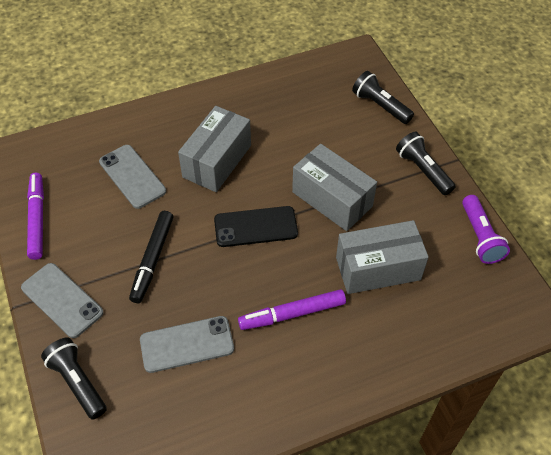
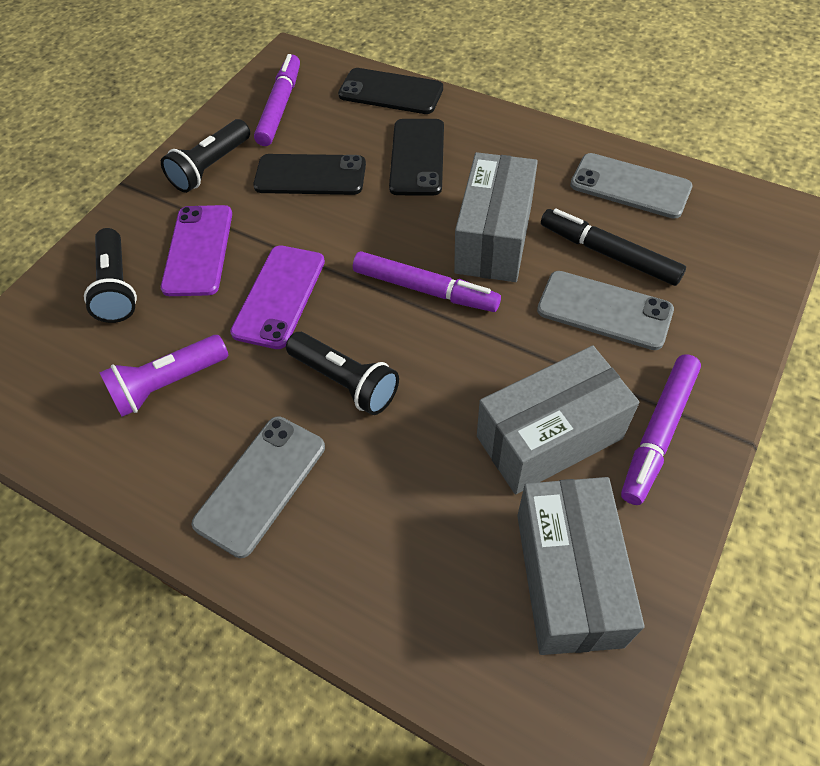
black phone: 1 -> 3
purple marker: 2 -> 3
purple phone: 0 -> 2

